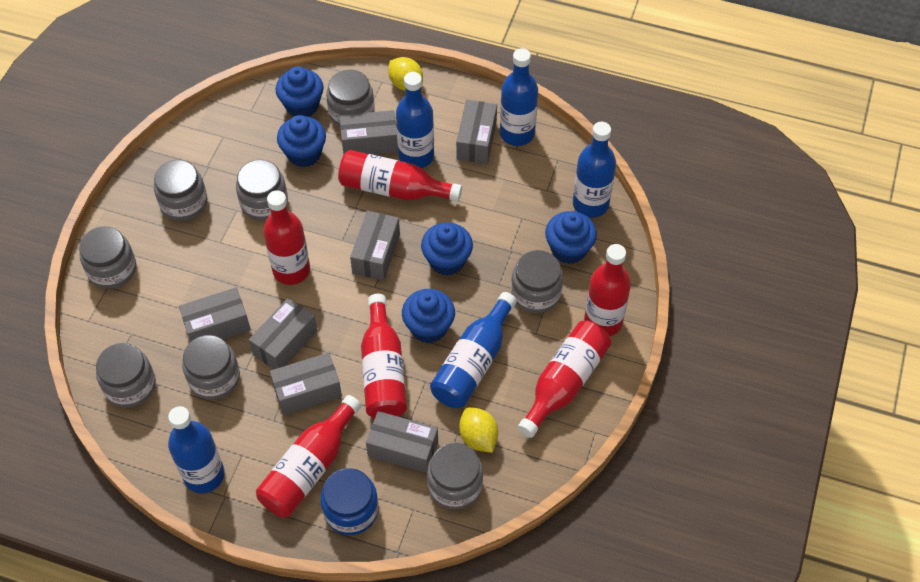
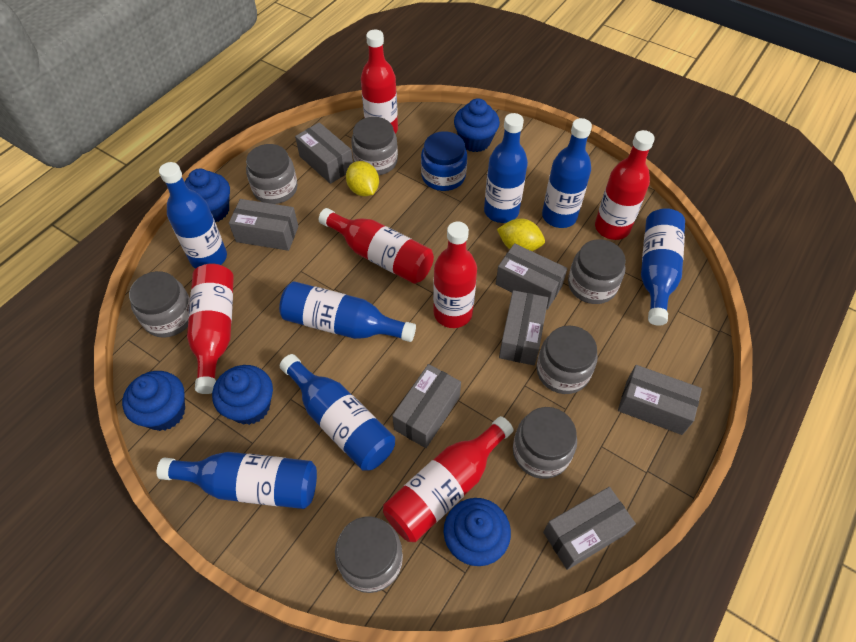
blue bottle: 5 -> 7
grey jar: 8 -> 7

